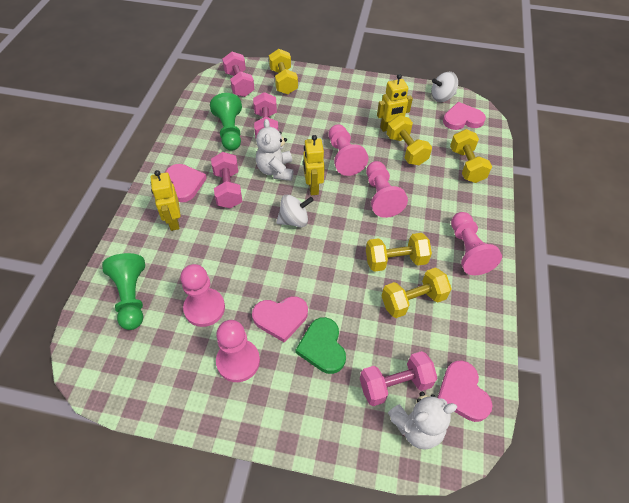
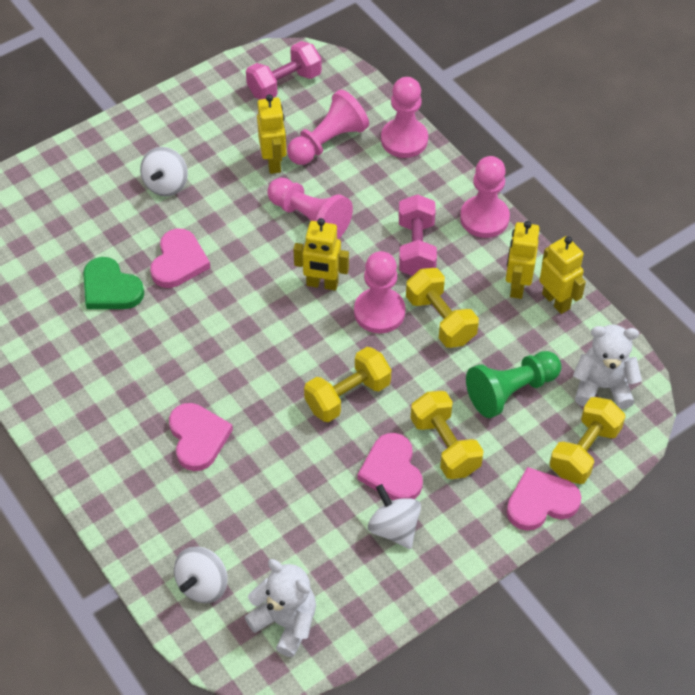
green pawn: 2 -> 1
pink dumbbell: 4 -> 2
white spinning top: 2 -> 3
yellow dumbbell: 5 -> 4
yellow robot: 3 -> 4

